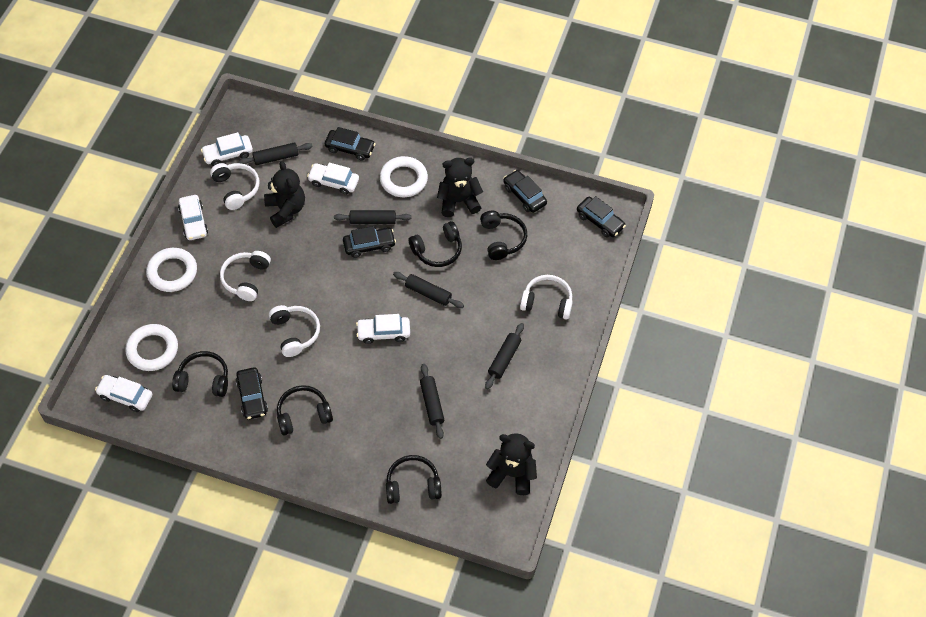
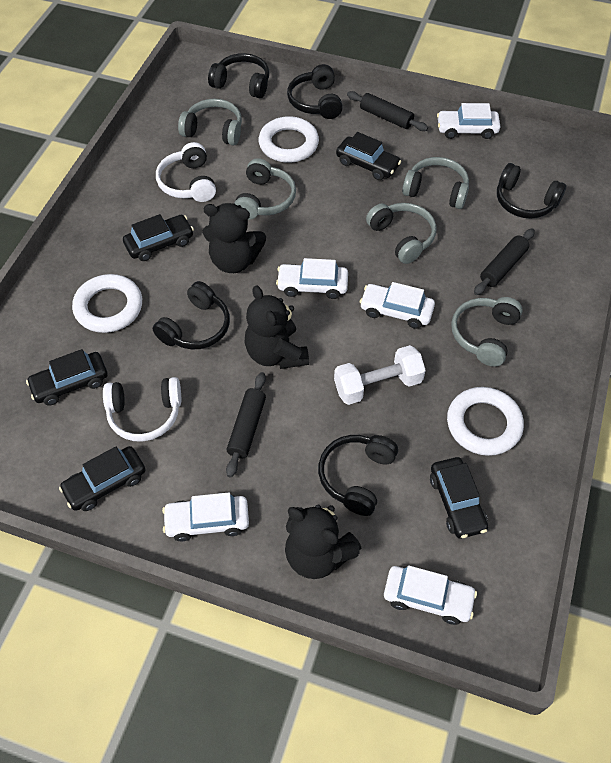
black rolling pin: 5 -> 3
grey headphones: 0 -> 5
white dumbbell: 0 -> 1
white headphones: 4 -> 2

